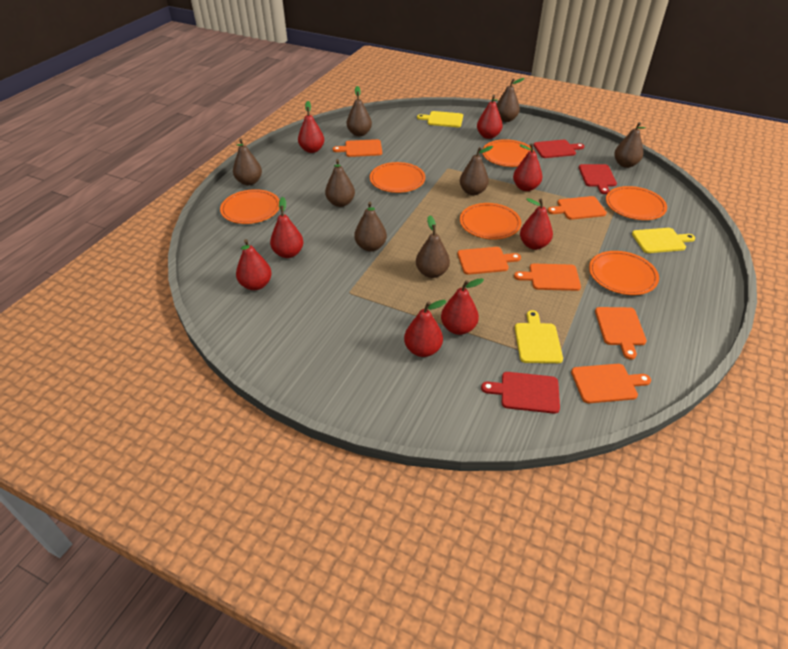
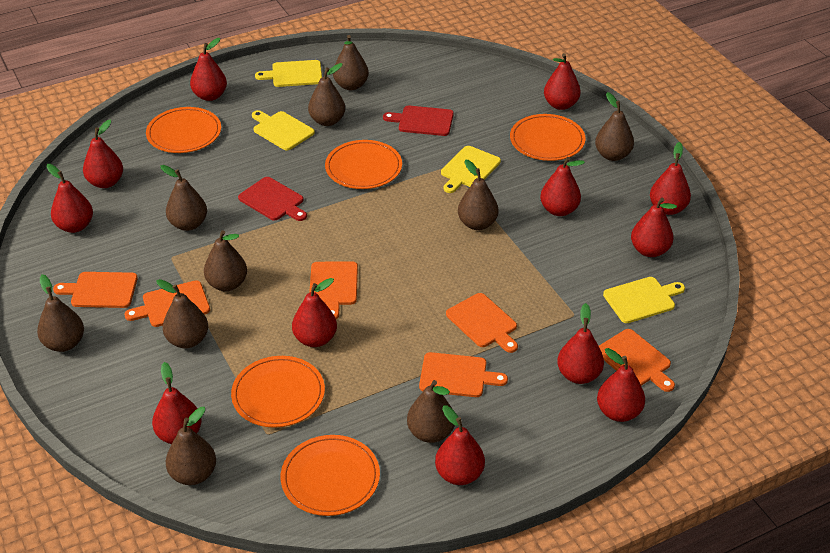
brown pear: 8 -> 10
orange plate: 6 -> 5
red cutting board: 3 -> 2
red pear: 8 -> 12
yellow cutting board: 3 -> 4

